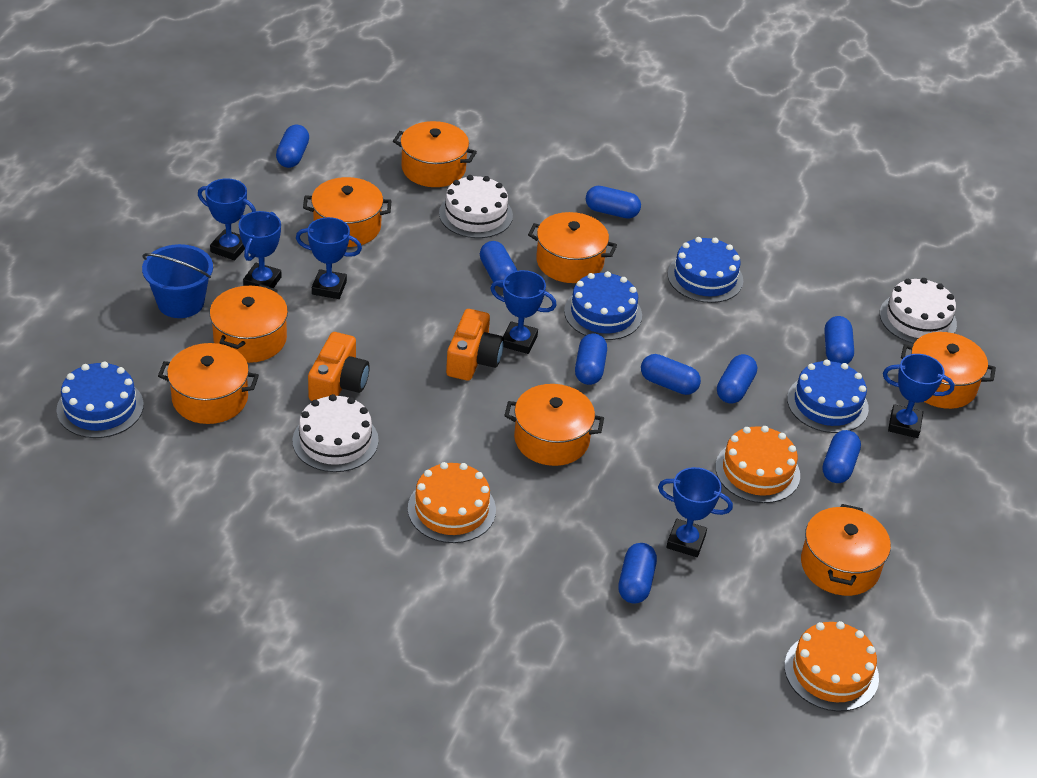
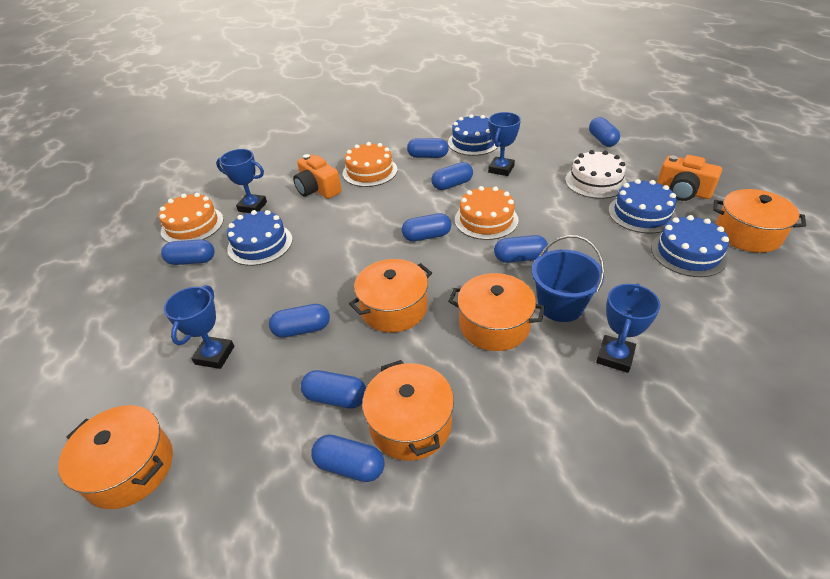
blue trophy: 6 -> 4
orange pot: 8 -> 5
white cake: 3 -> 1

